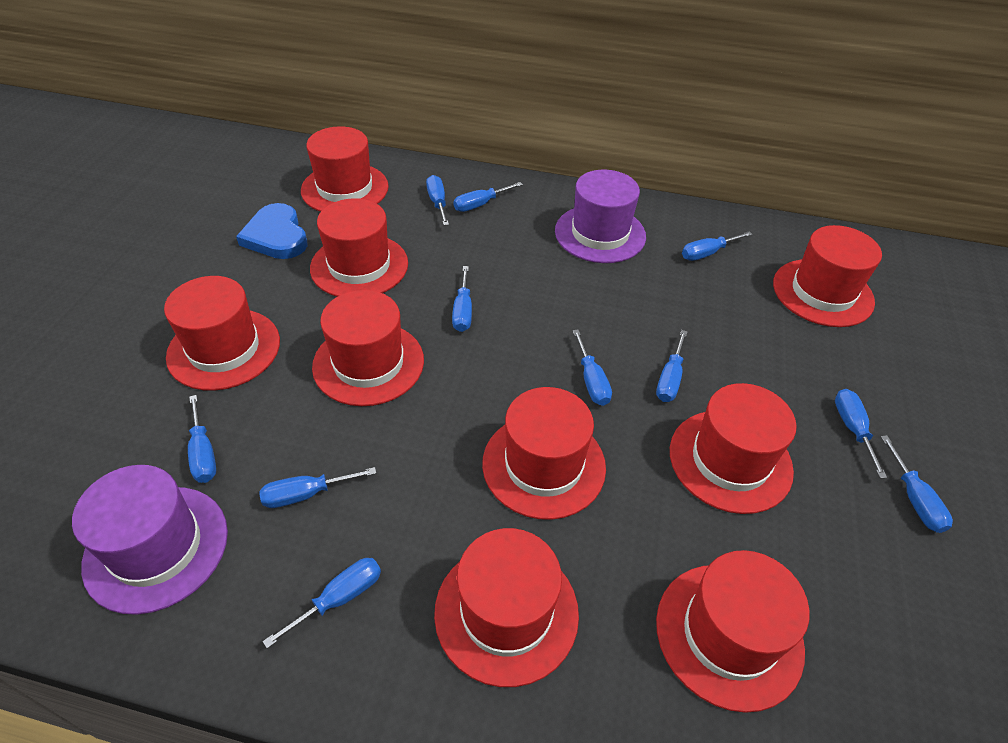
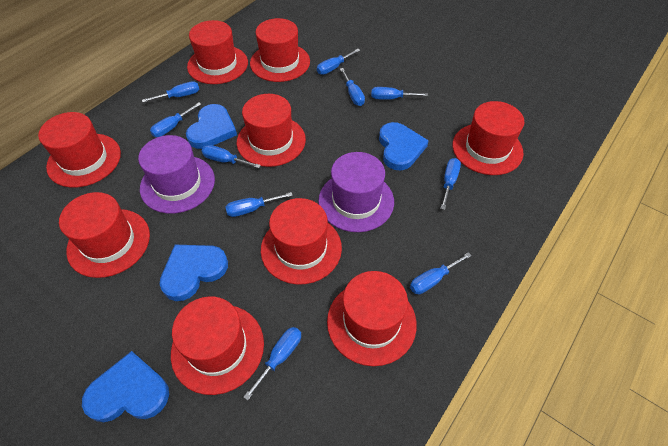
blue heart: 1 -> 4
blue screwdriver: 11 -> 10

